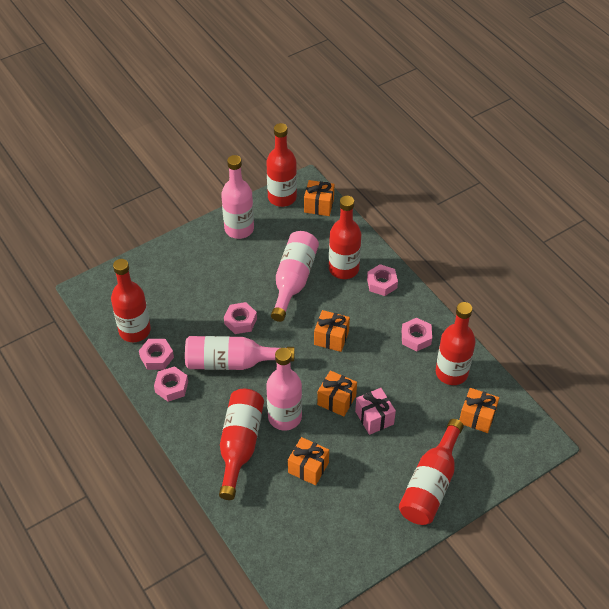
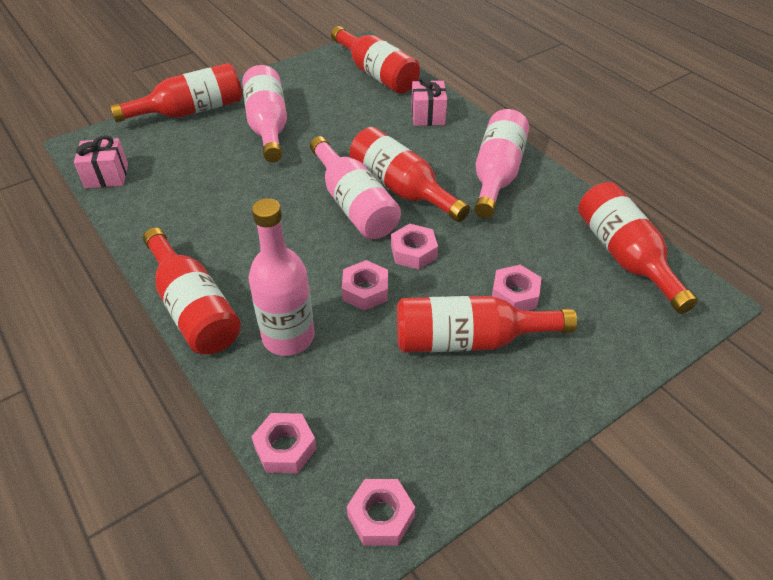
orange gift: 5 -> 0
pink gift: 1 -> 2

